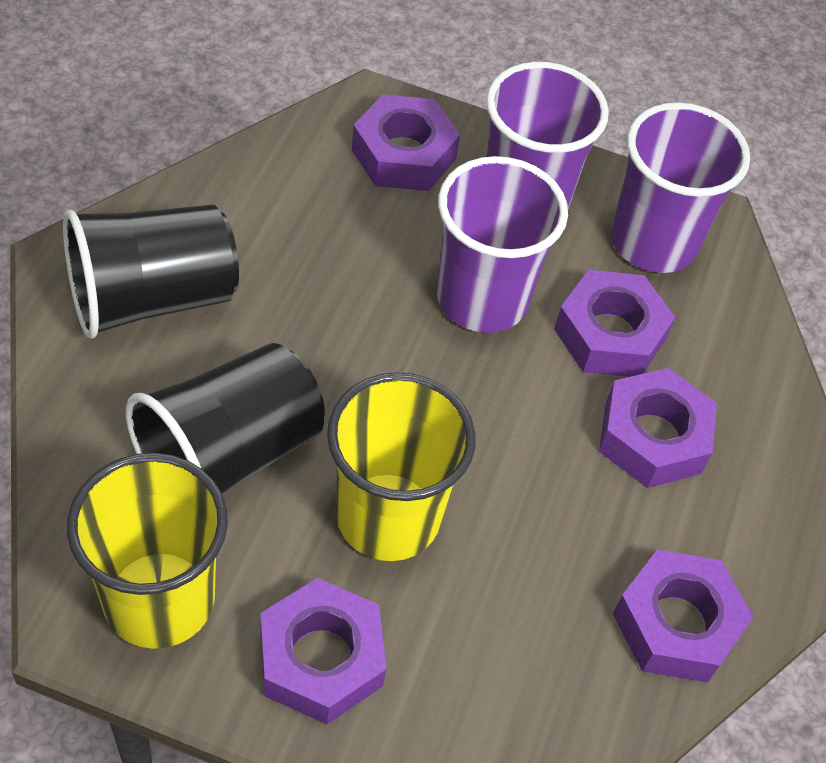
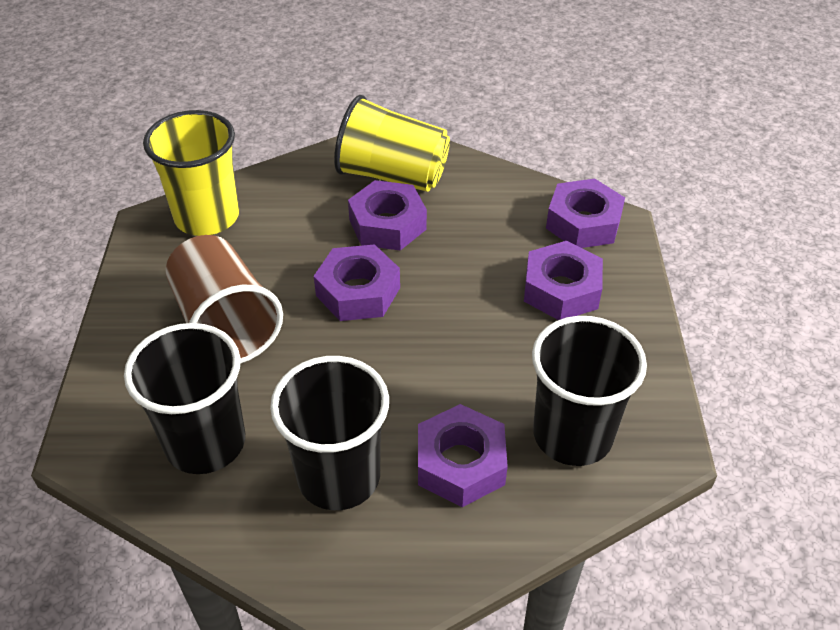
black cup: 2 -> 3
brown cup: 0 -> 1
purple cup: 3 -> 0

